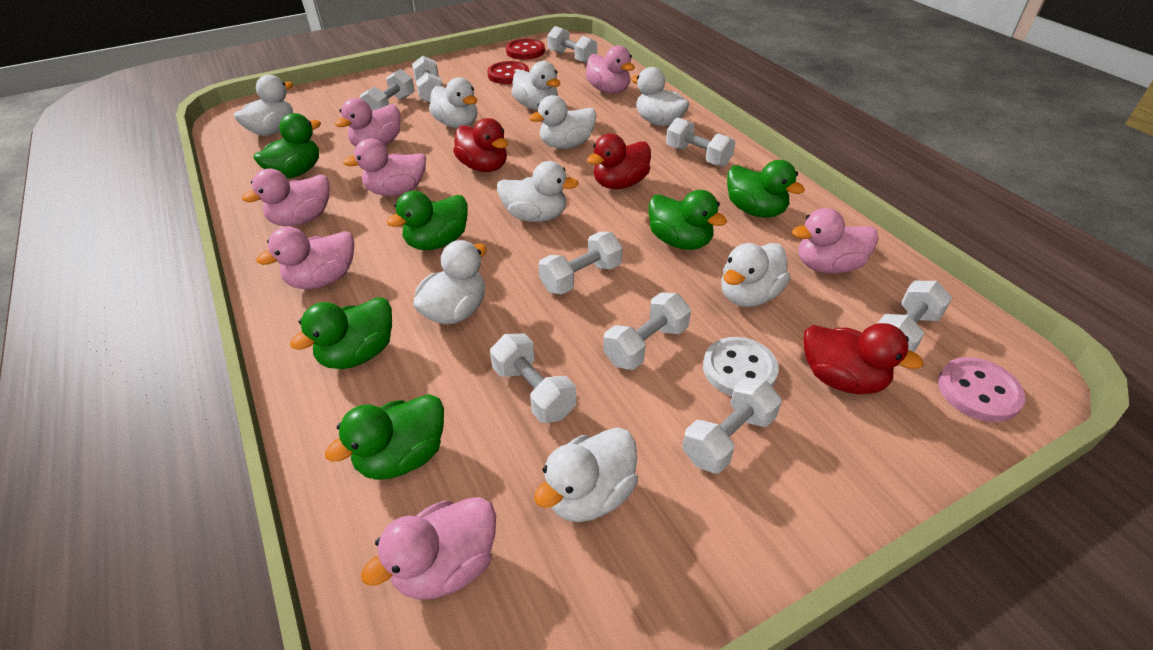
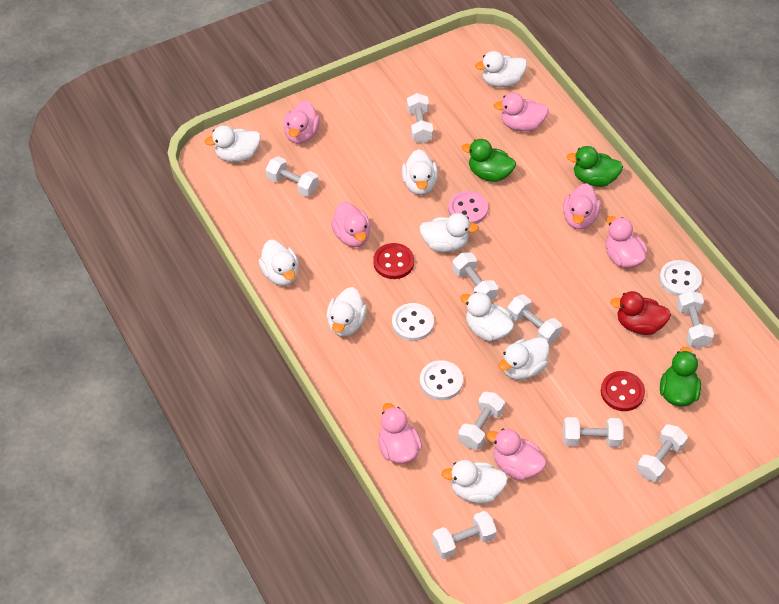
green duck: 6 -> 3
red duck: 3 -> 1
white button: 1 -> 3

